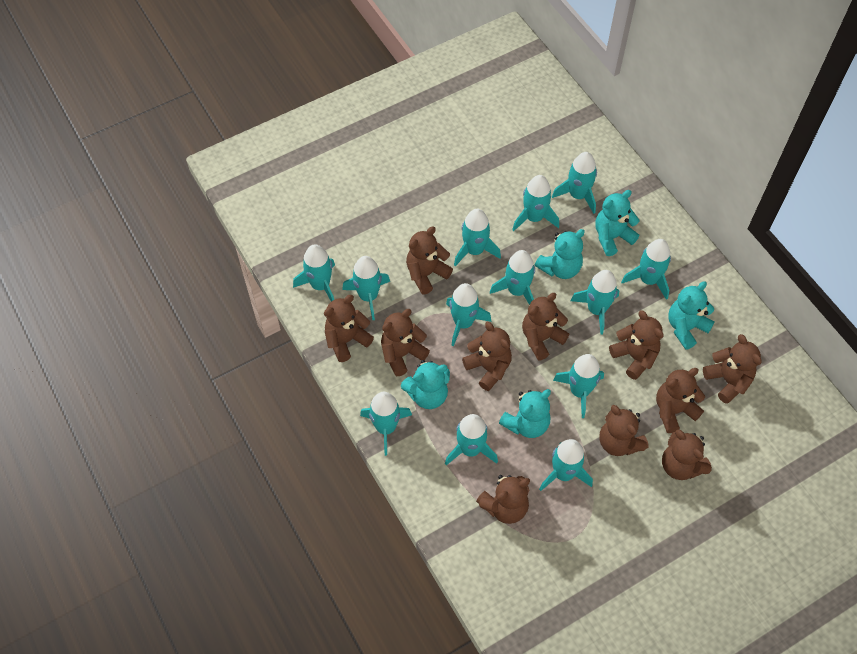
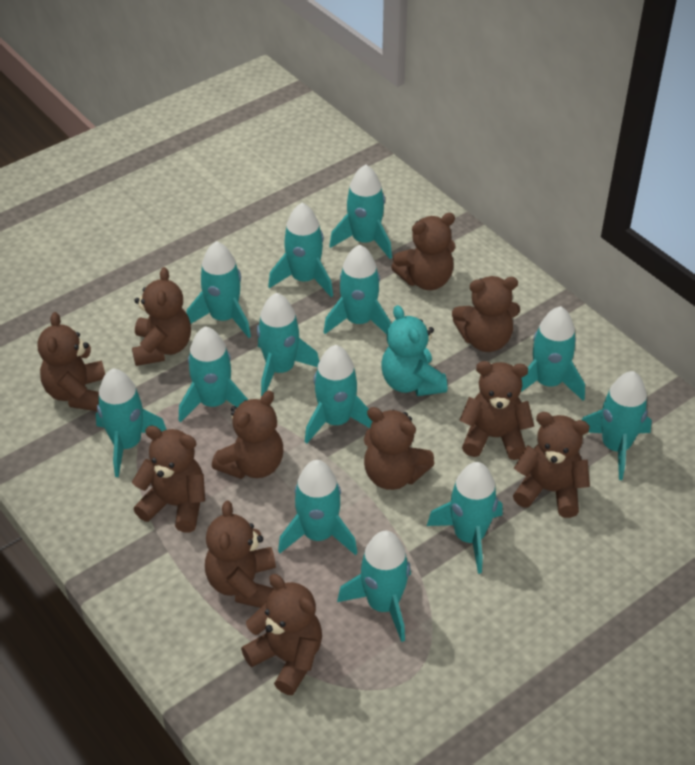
turquoise teddy bear: 5 -> 1

